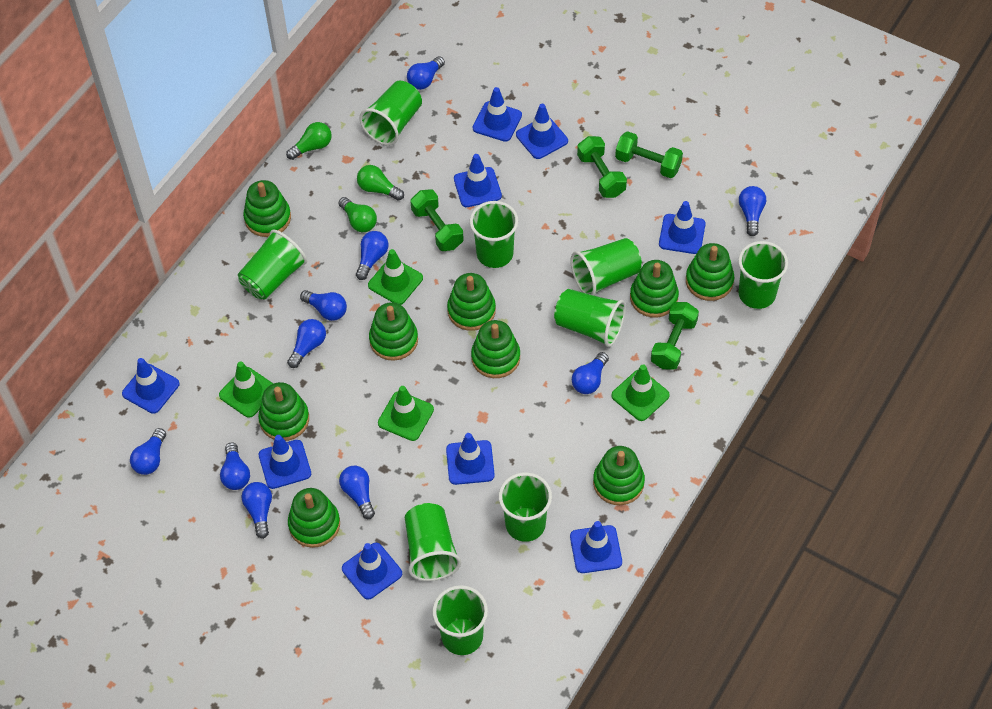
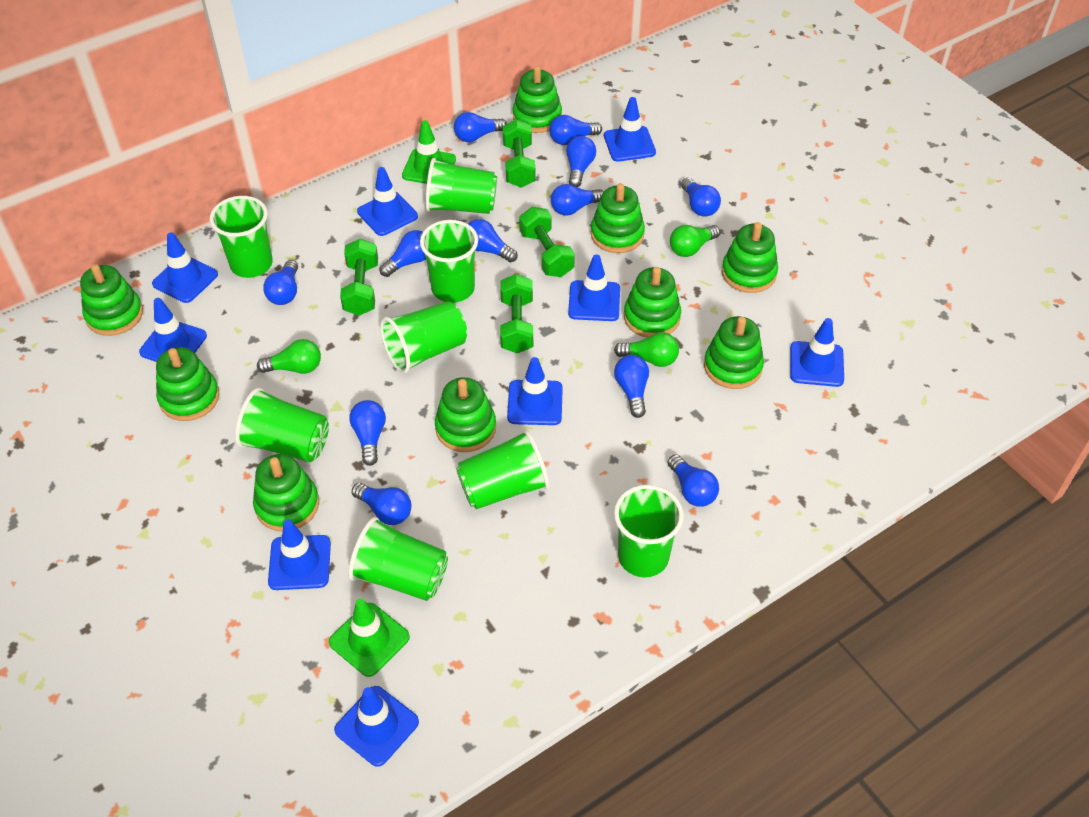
blue light bulb: 10 -> 12
green cup: 9 -> 8
green traffic cone: 4 -> 2

